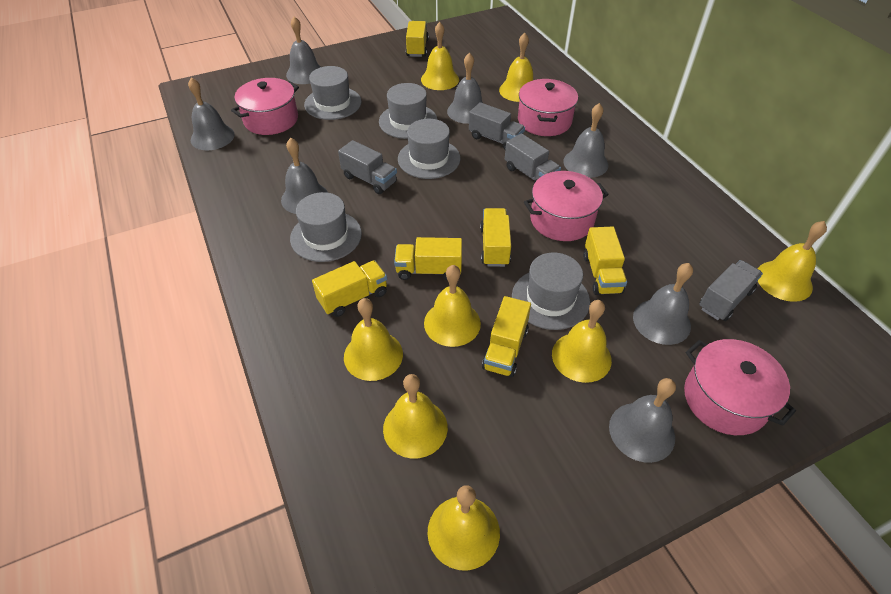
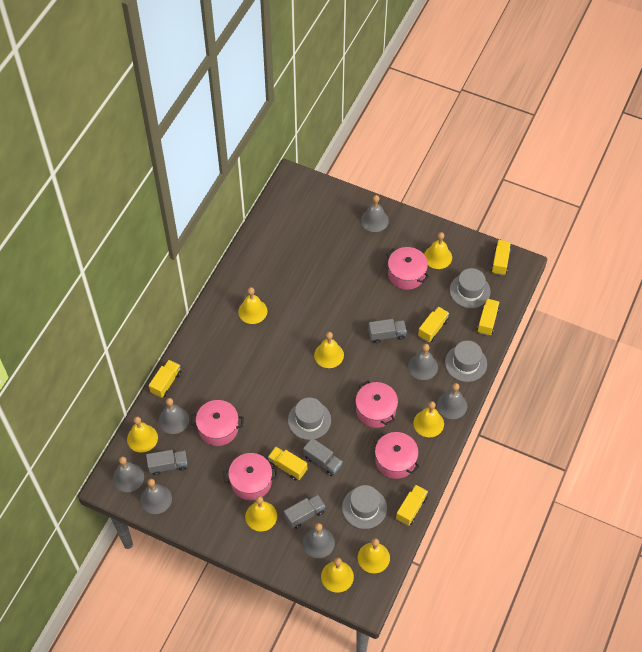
grey hat: 5 -> 4
pink pot: 4 -> 5

